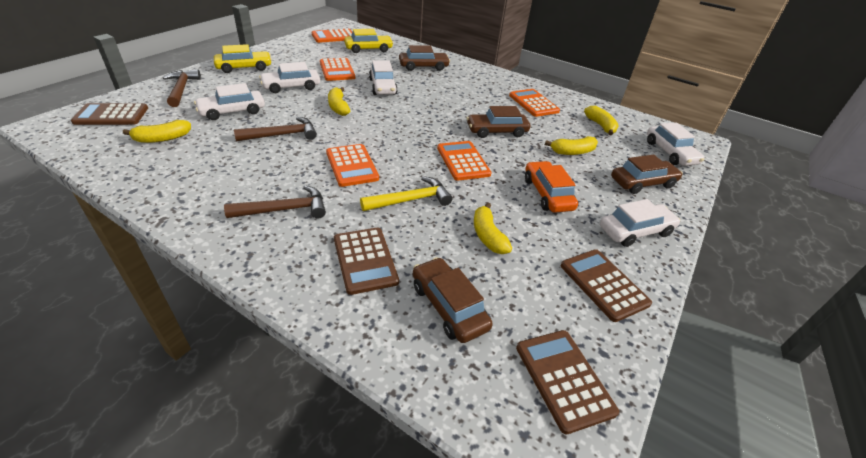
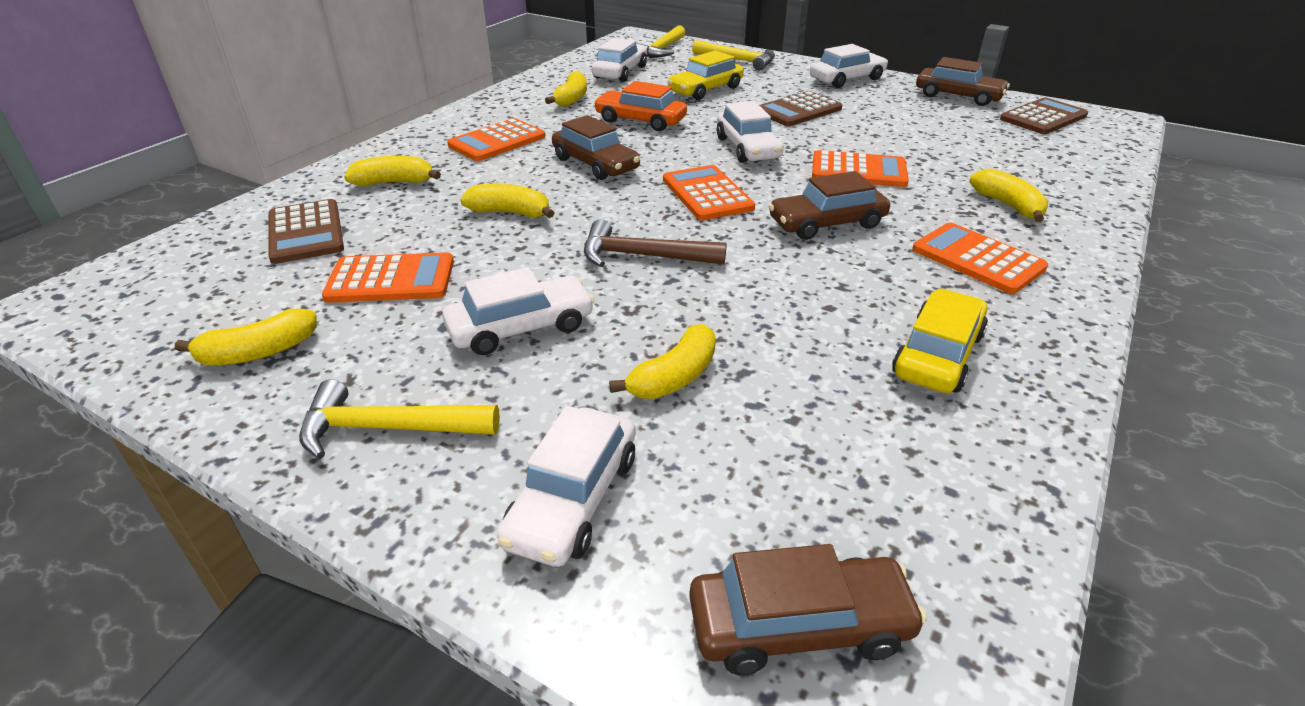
brown calculator: 4 -> 3
brown hammer: 3 -> 1
yellow banana: 5 -> 6
yellow hammer: 1 -> 3

